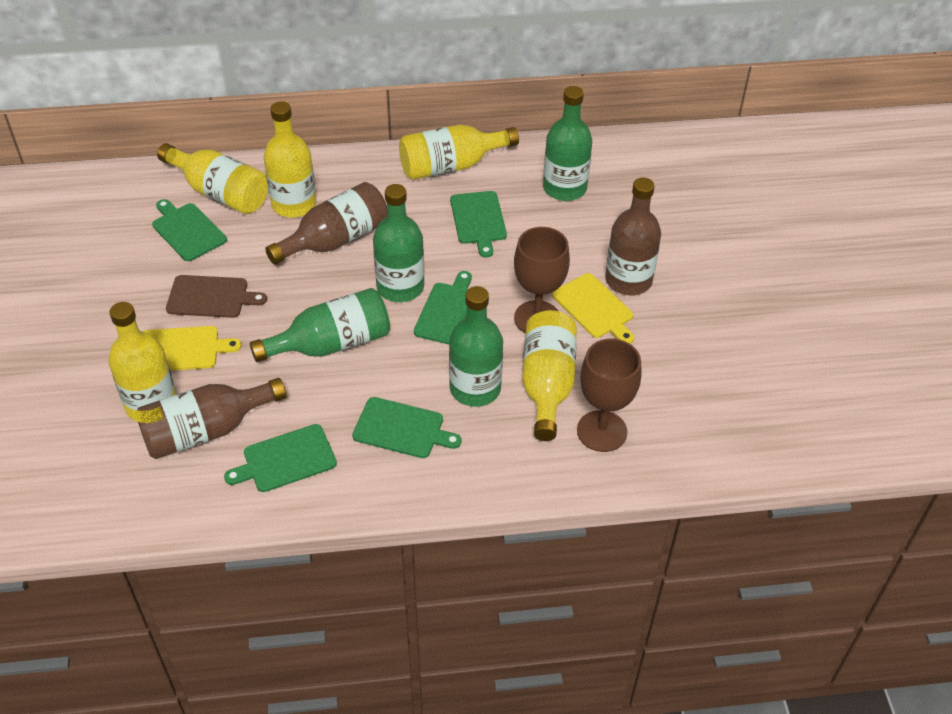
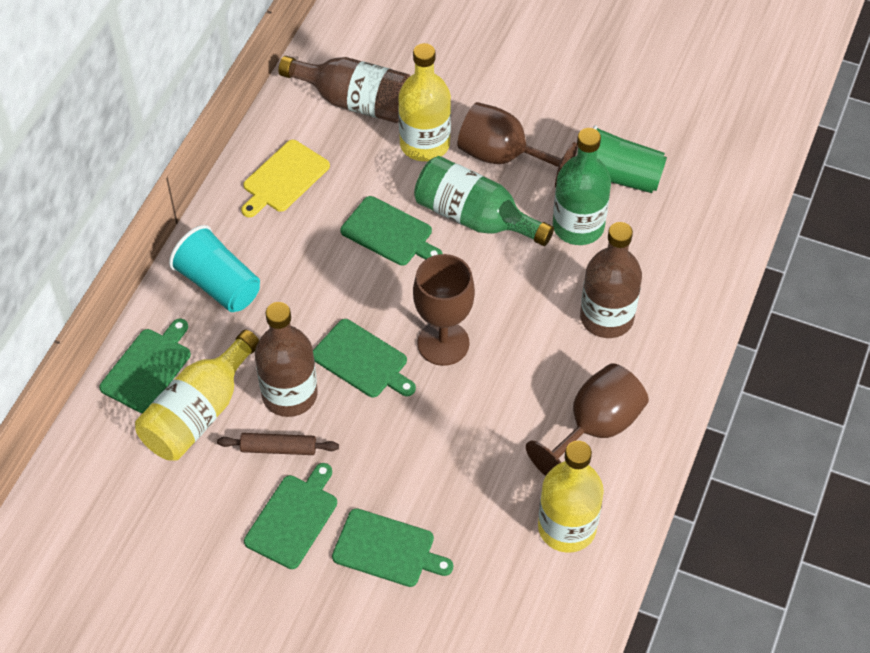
brown cutting board: 1 -> 0
brown goblet: 2 -> 3
brown rolling pin: 0 -> 1
green bottle: 4 -> 2
green cup: 0 -> 1
turquoise cup: 0 -> 1
yellow bottle: 5 -> 3
yellow cutting board: 2 -> 1

